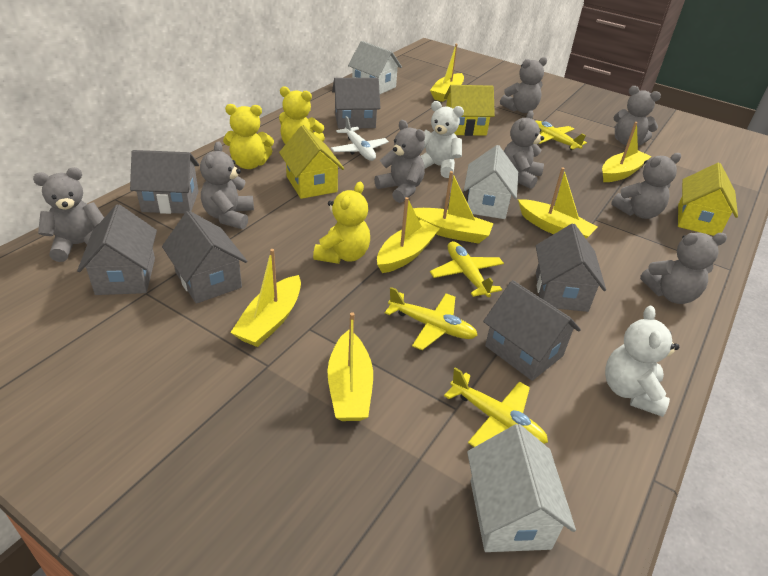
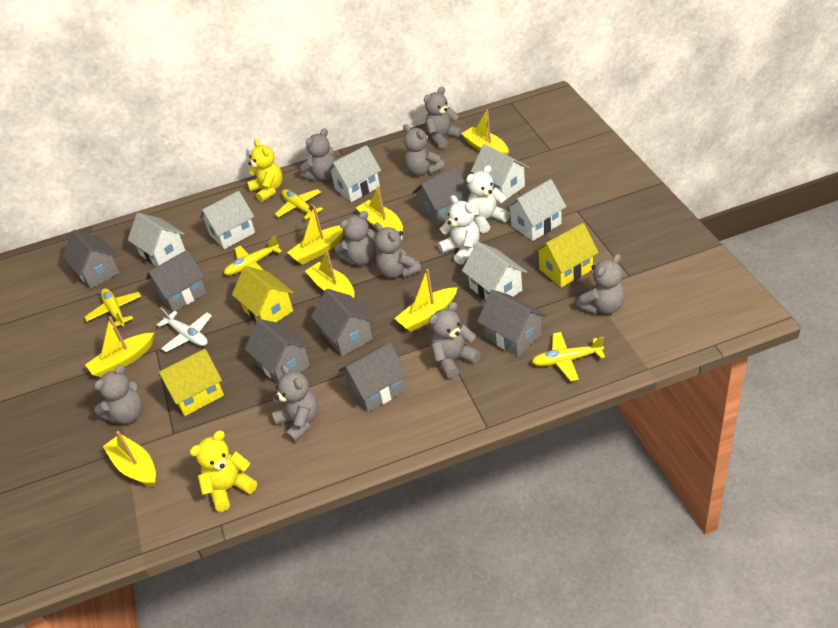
grey house: 6 -> 7
grey teddy bear: 8 -> 9
white house: 3 -> 6
yellow teddy bear: 3 -> 2

